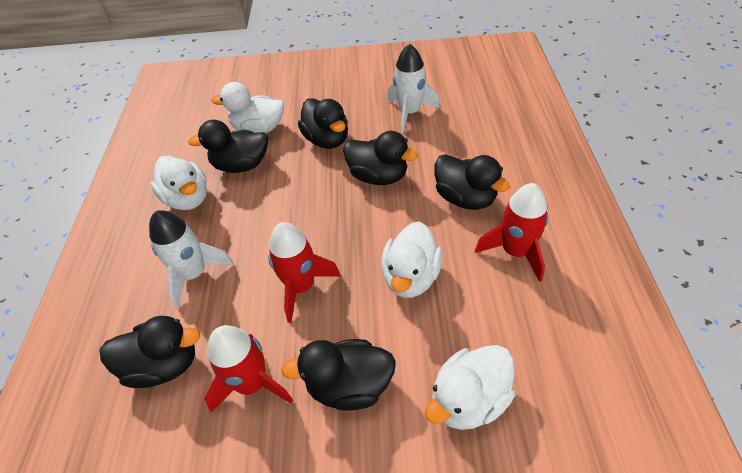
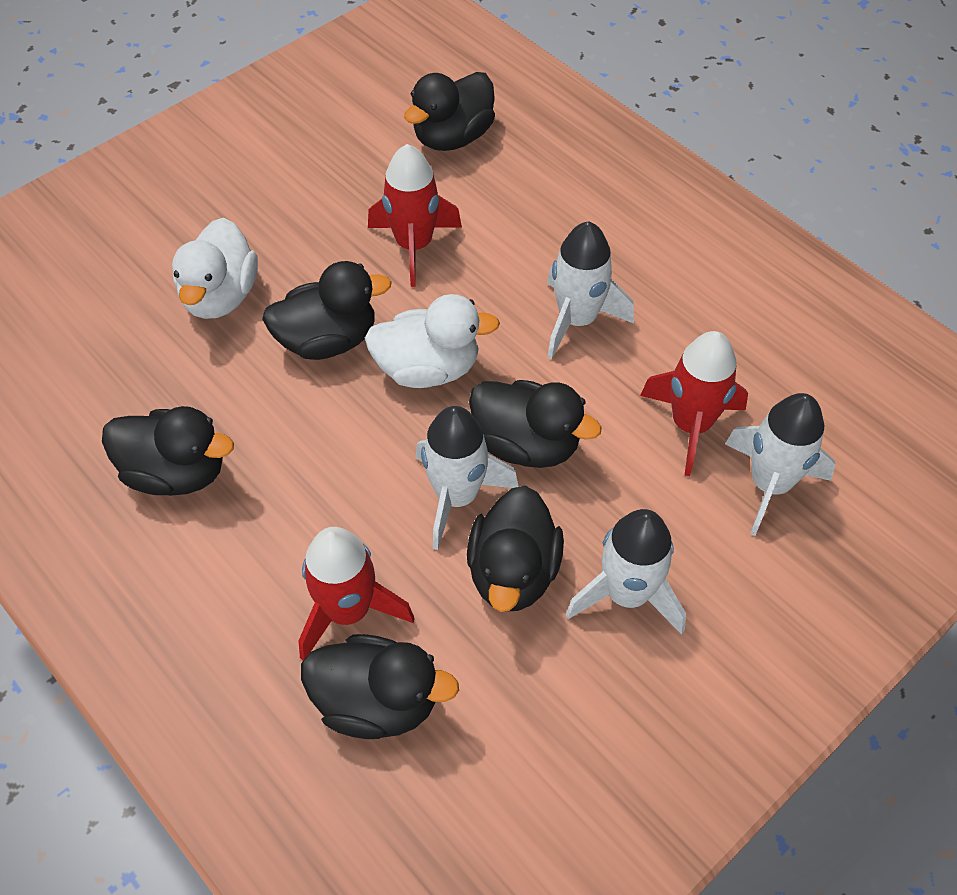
white duck: 4 -> 2
white rocket: 2 -> 4

